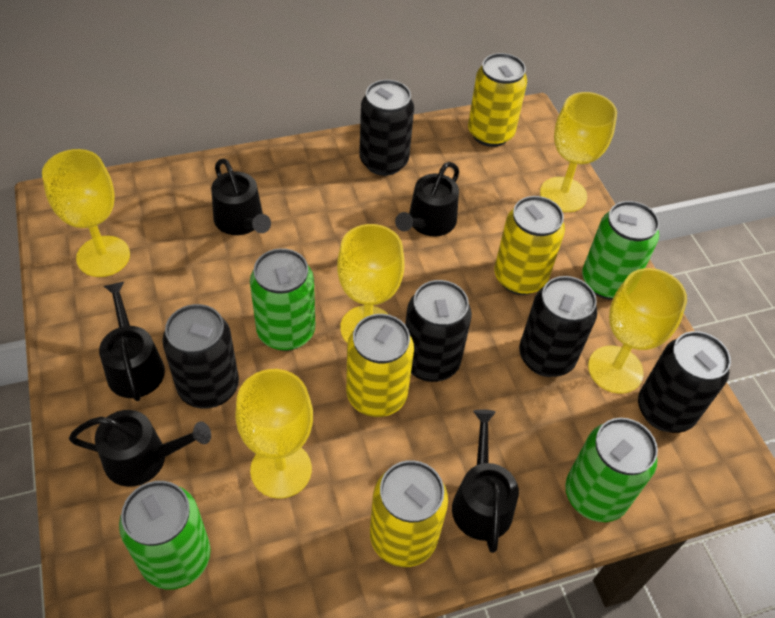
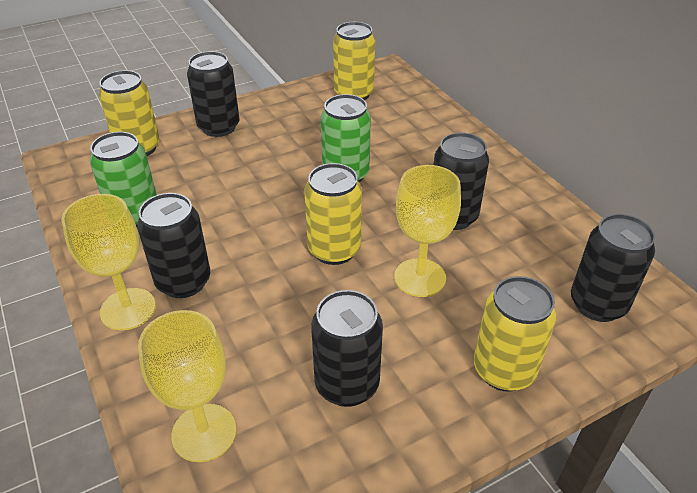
black watering can: 5 -> 0
green can: 4 -> 2
yellow goblet: 5 -> 3

